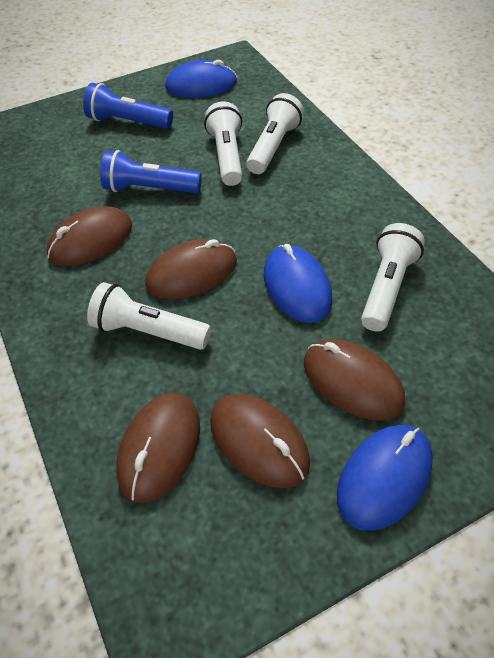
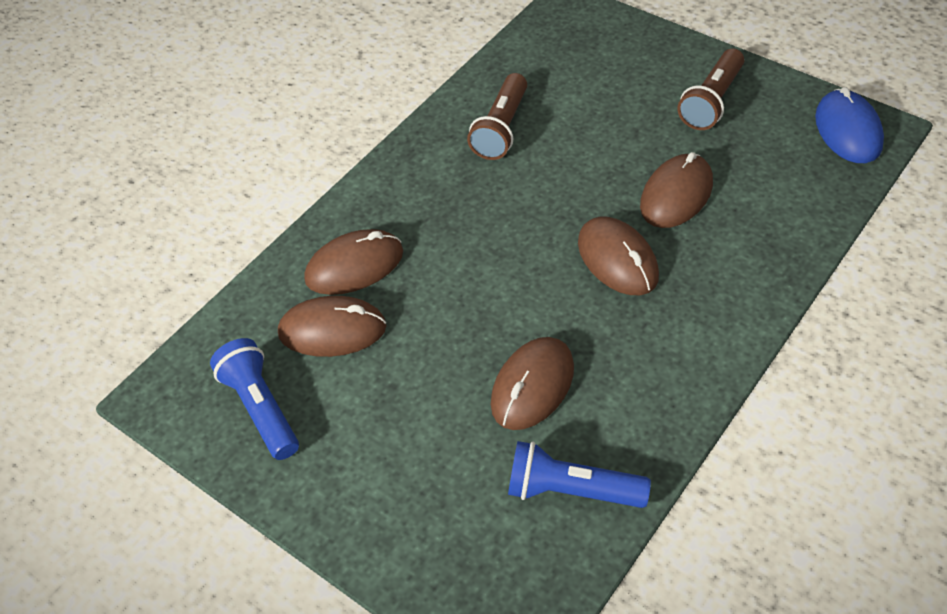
blue mouse: 3 -> 1
brown flashlight: 0 -> 2
white flashlight: 4 -> 0

